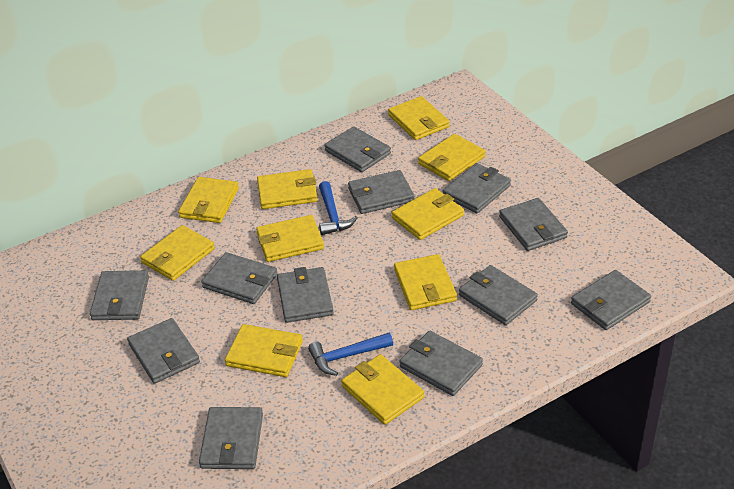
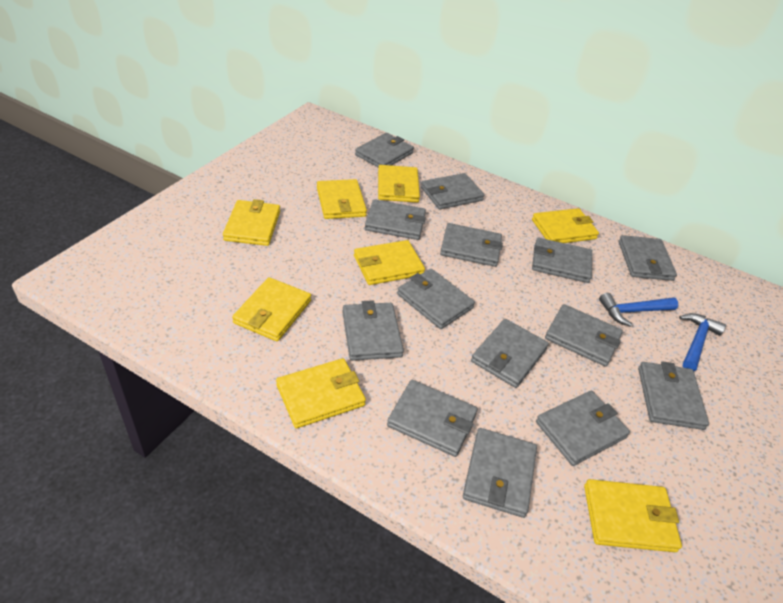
grey wallet: 12 -> 14
yellow wallet: 10 -> 8

